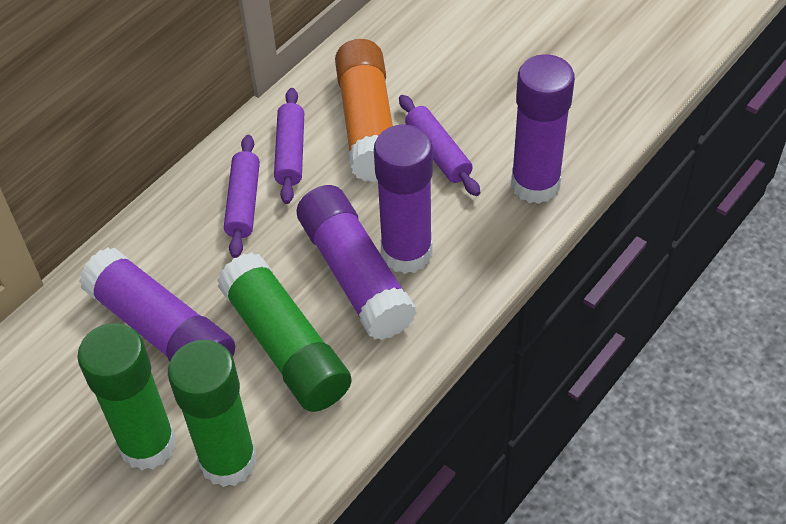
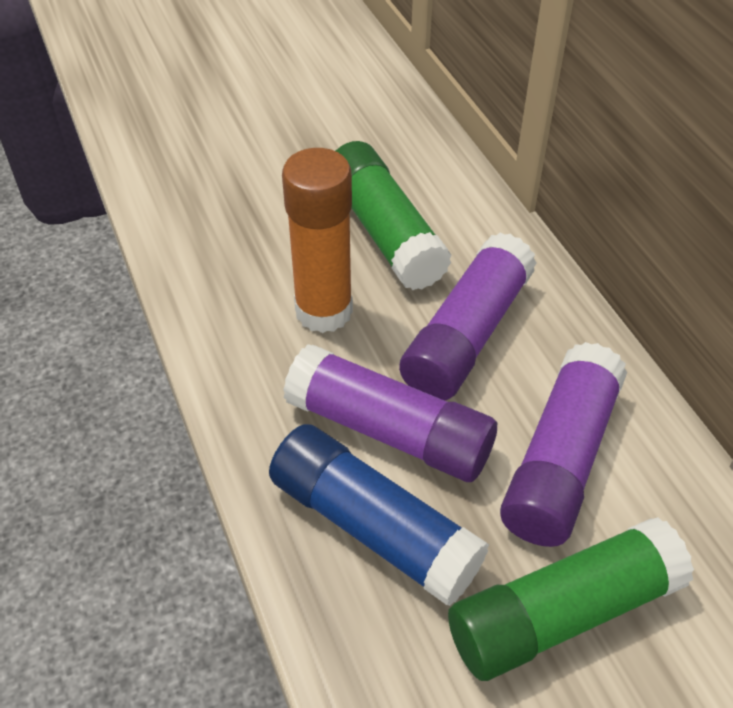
blue glue stick: 0 -> 1
green glue stick: 3 -> 2
purple glue stick: 4 -> 3
purple rolling pin: 3 -> 0

